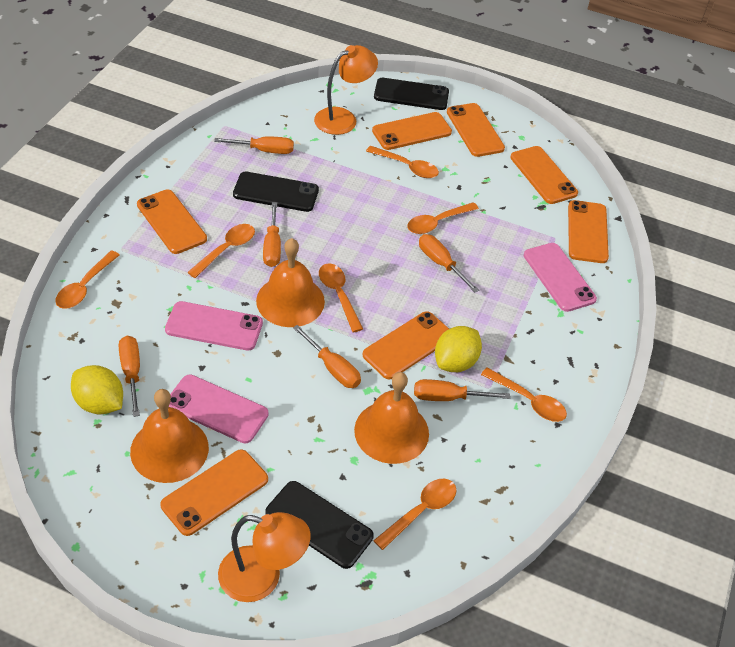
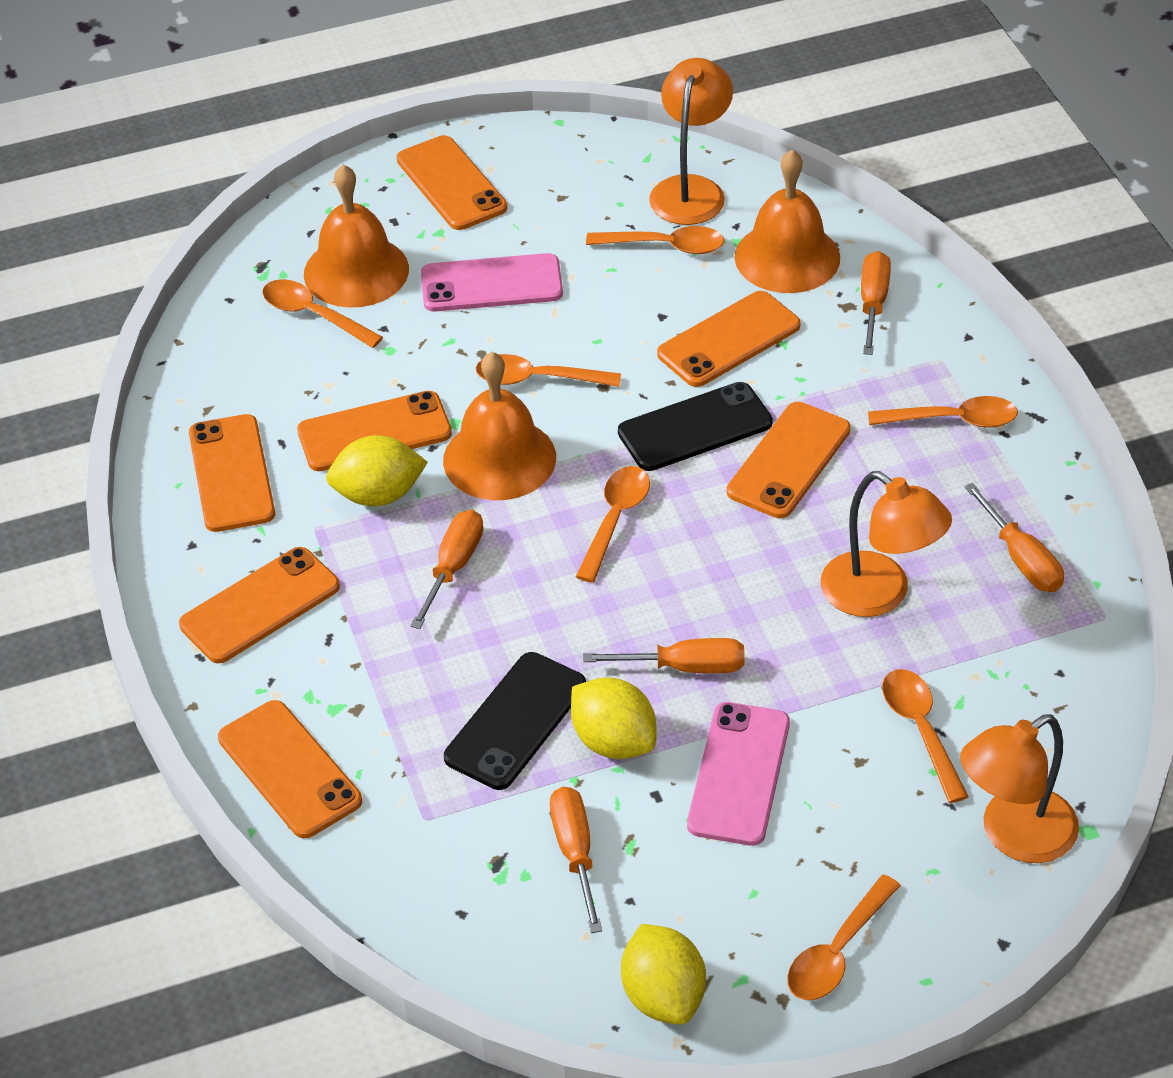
black phone: 3 -> 2
orange lamp: 2 -> 3
orange screwdriver: 6 -> 5
pink phone: 3 -> 2
yellow lemon: 2 -> 3

